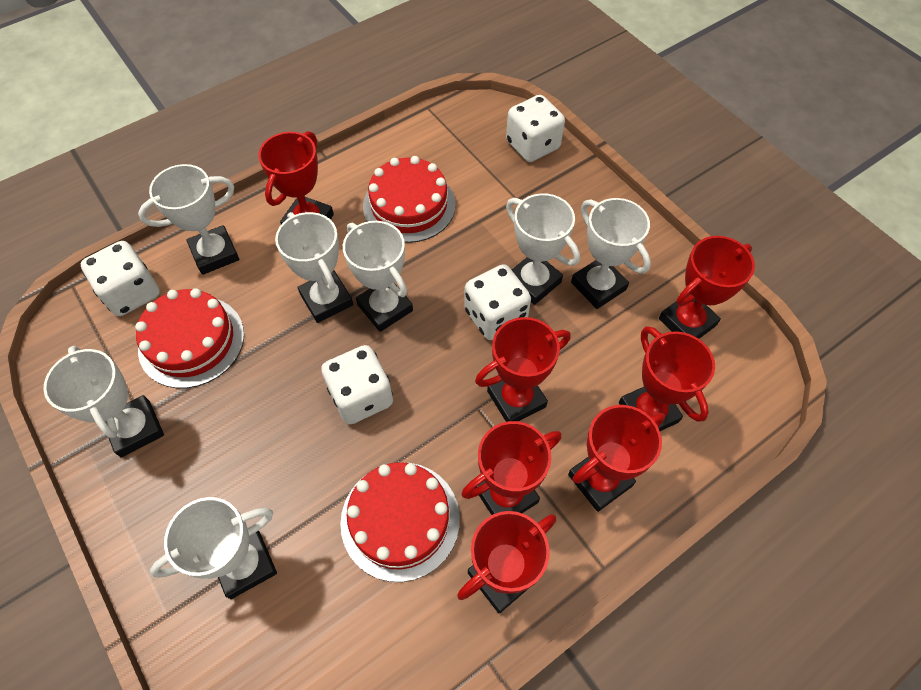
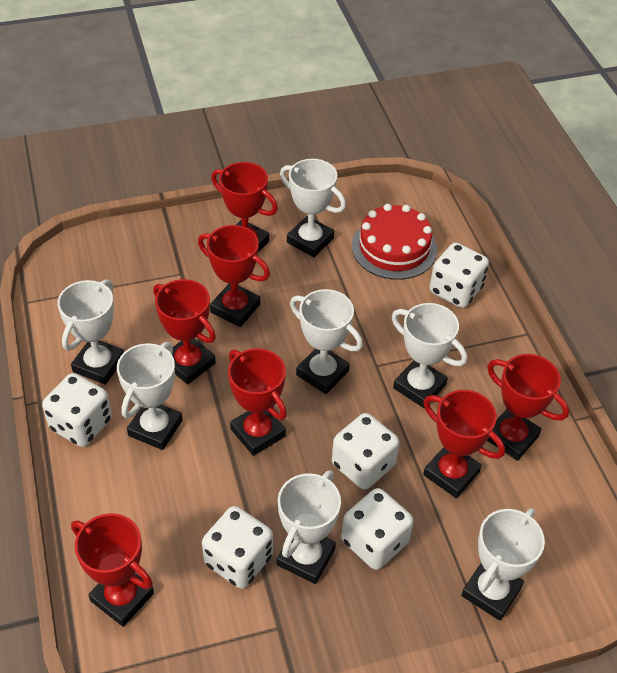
red cake: 3 -> 1
white dice: 4 -> 5

